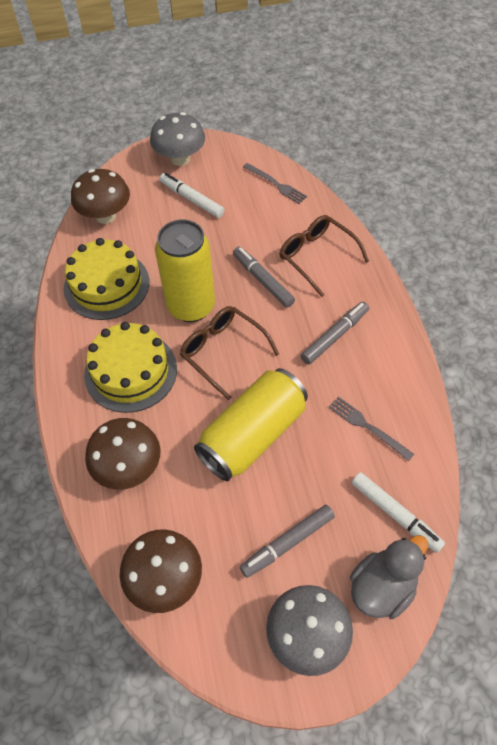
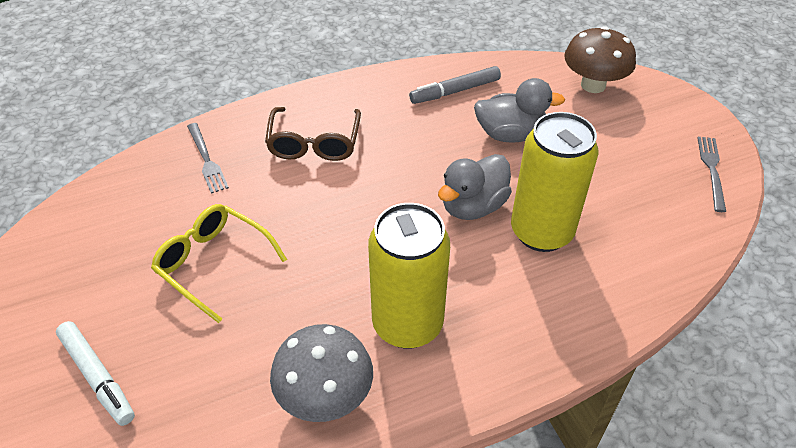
brown glasses: 2 -> 1
brown mushroom: 3 -> 1
grey duck: 1 -> 2
grey marker: 3 -> 1
grey mushroom: 2 -> 1
white marker: 2 -> 1
yellow cake: 2 -> 0
yellow glasses: 0 -> 1

